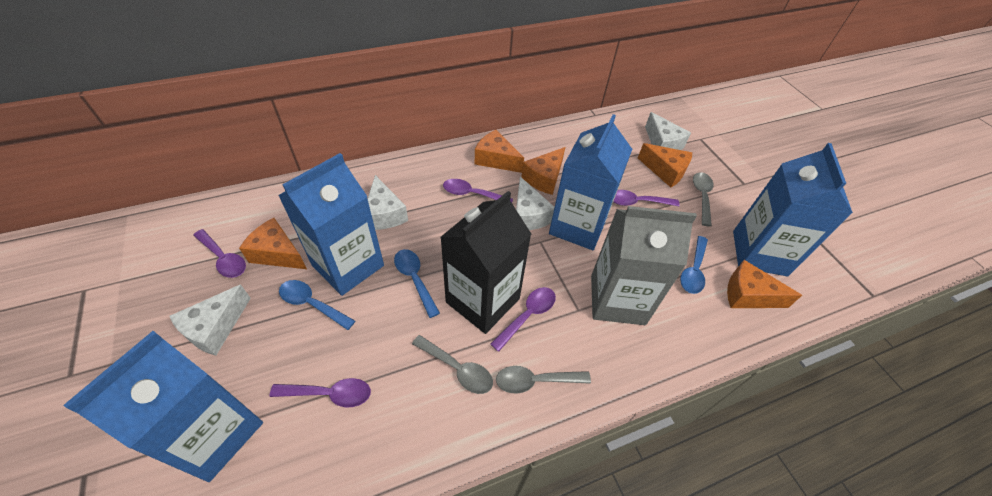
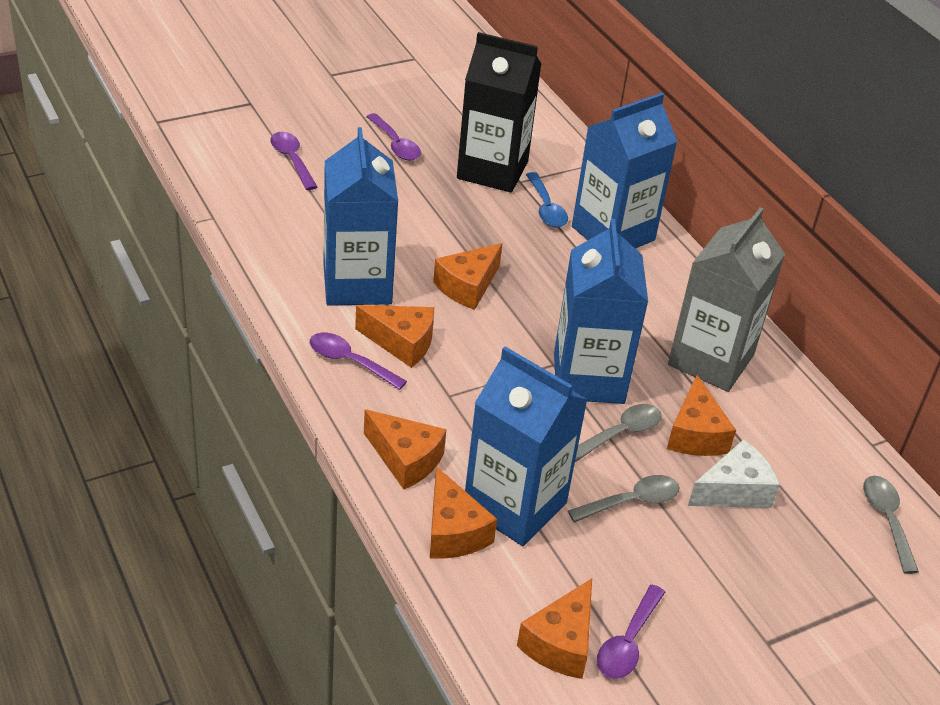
blue spoon: 3 -> 1
orange cheese: 5 -> 6
purple spoon: 5 -> 4
white cheese: 4 -> 1

